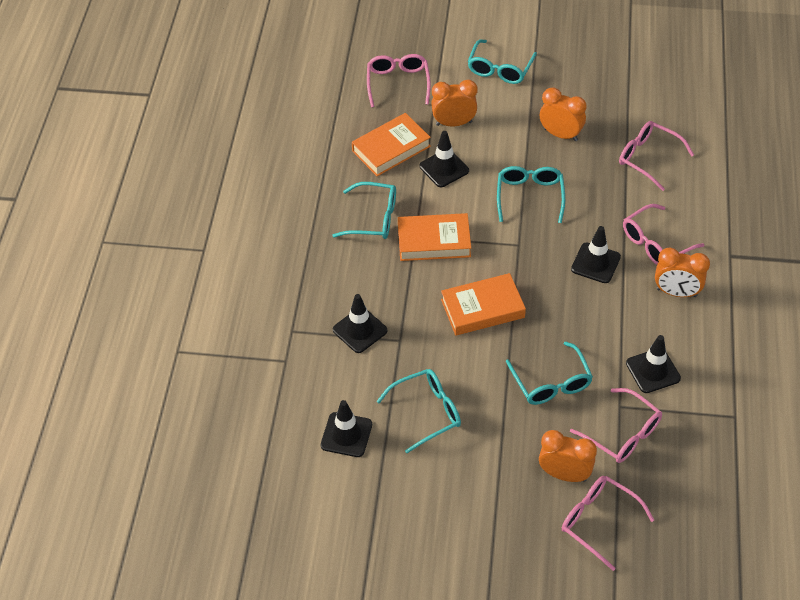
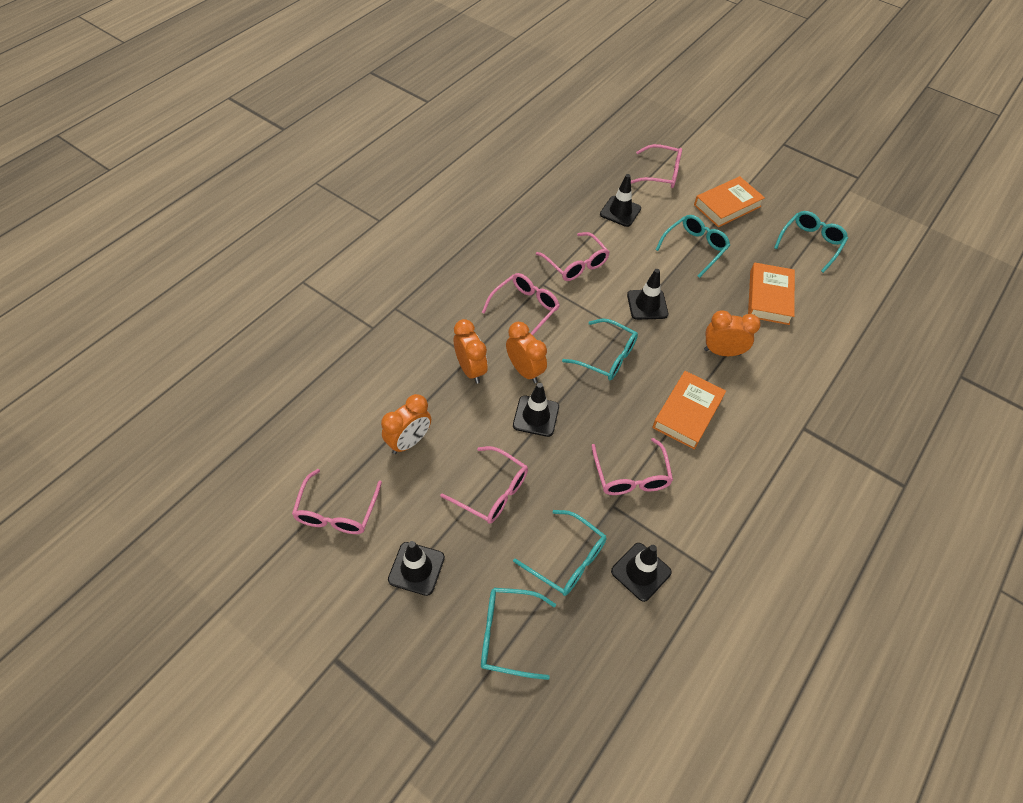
pink glasses: 5 -> 6

